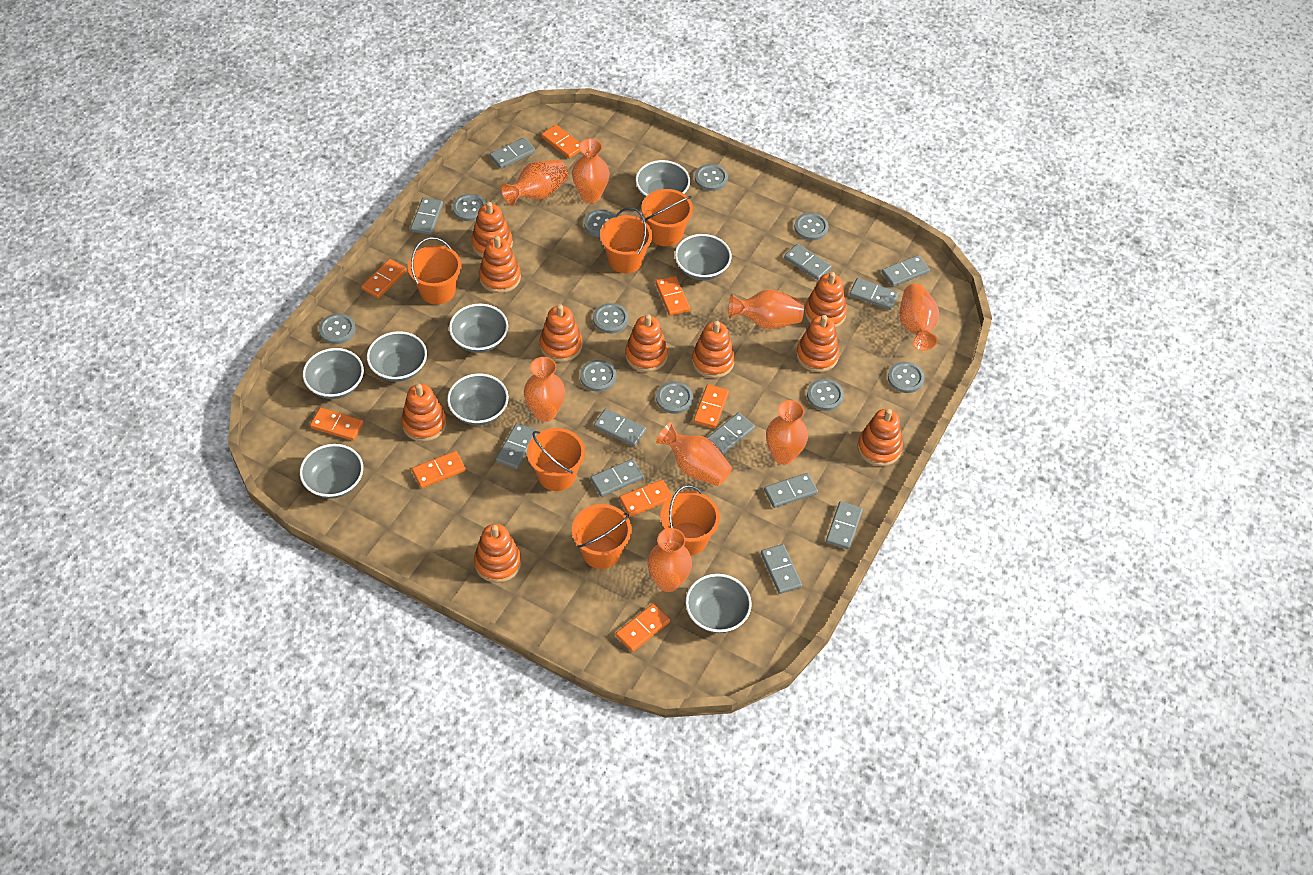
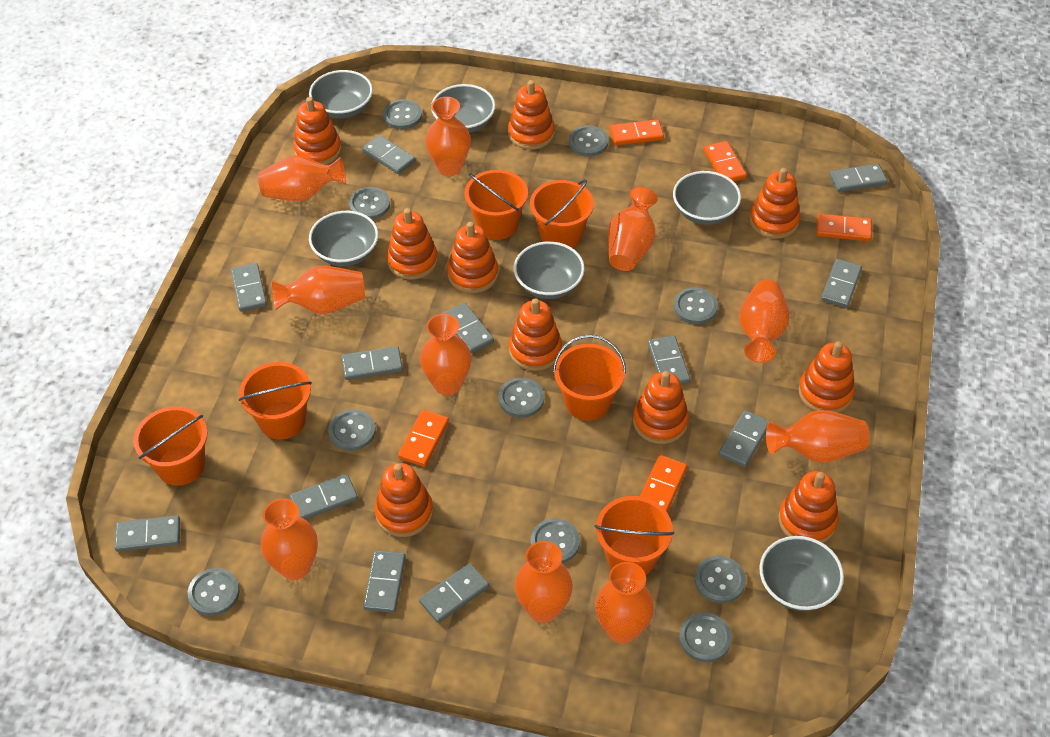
grey bowl: 8 -> 6
orange domino: 8 -> 5
orange vase: 8 -> 10

